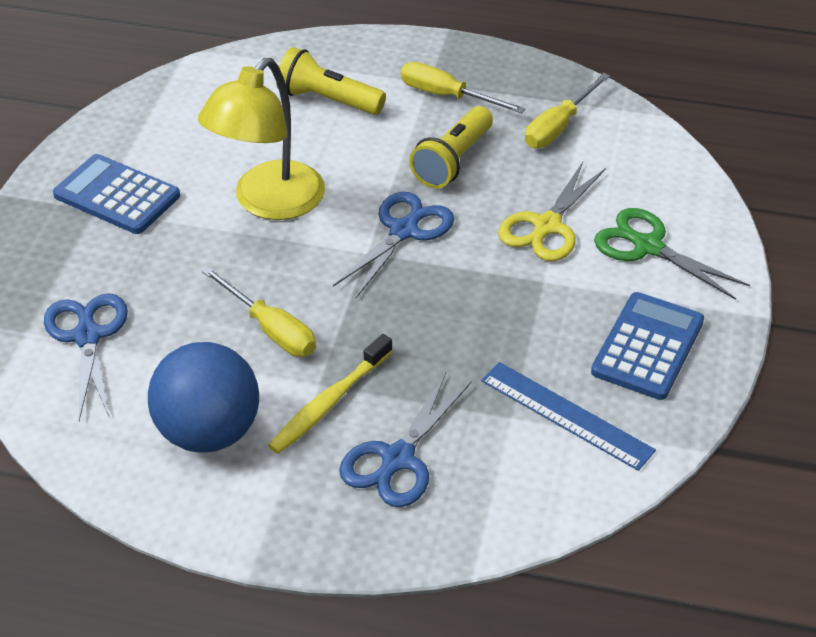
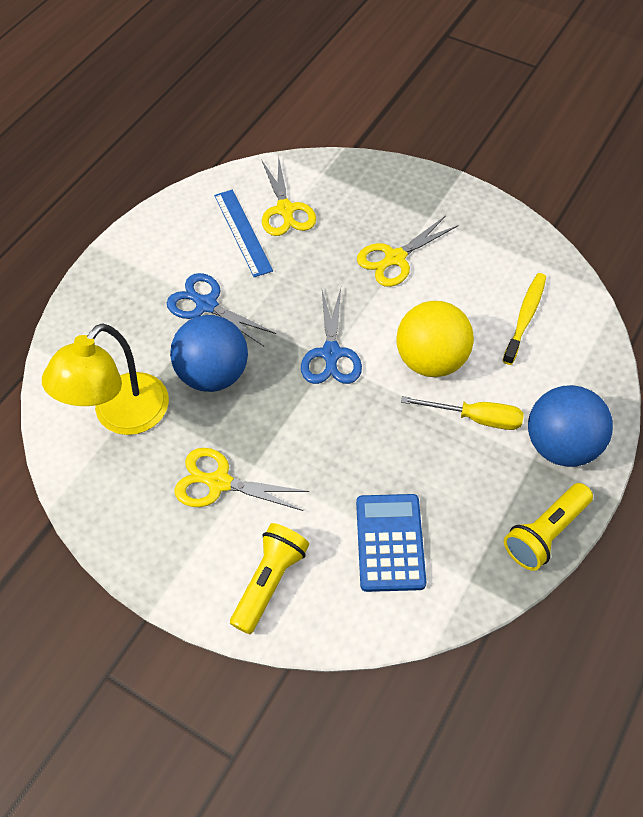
blue ball: 1 -> 2
blue calculator: 2 -> 1
blue scissors: 3 -> 2
green scissors: 1 -> 0
yellow ball: 0 -> 1
yellow scissors: 1 -> 3
yellow screwdriver: 3 -> 1

